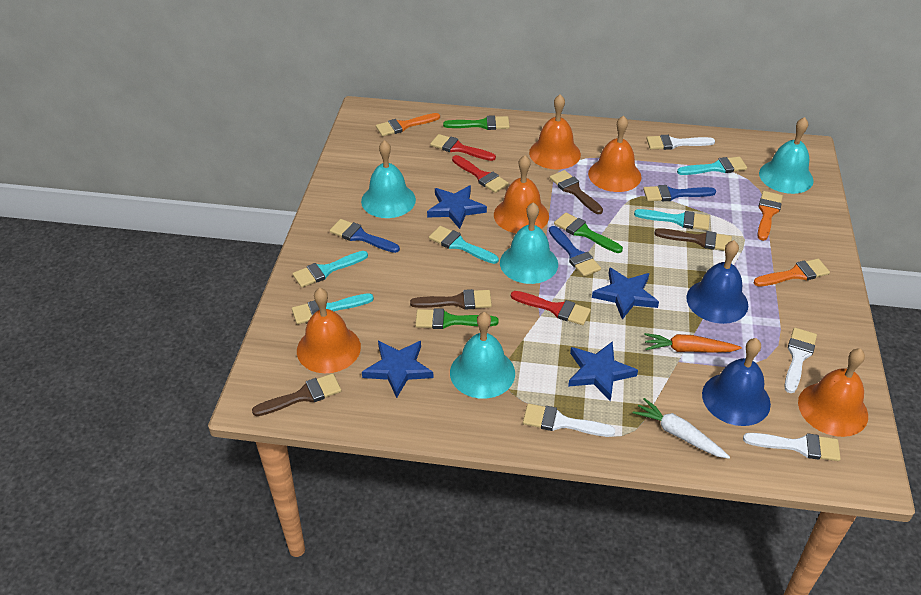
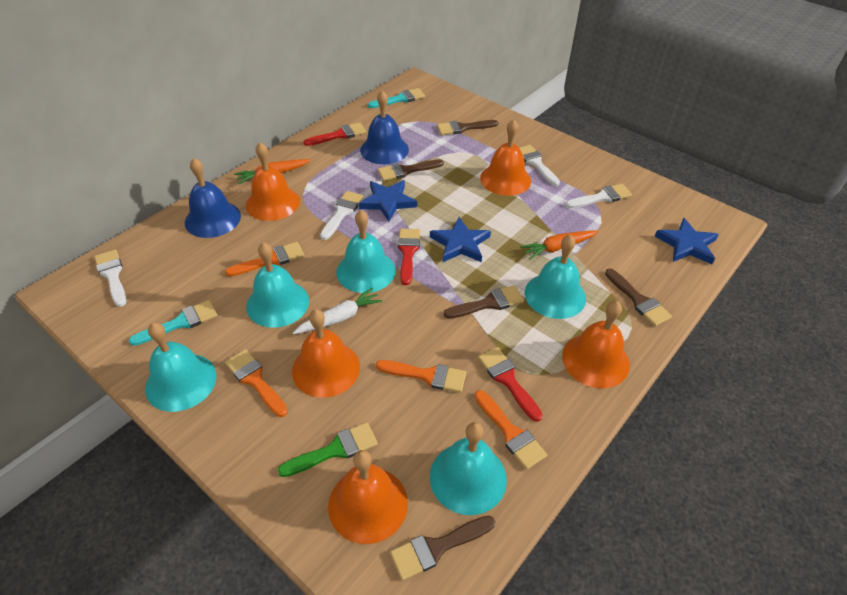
blue brush: 3 -> 0
blue star: 4 -> 3
brown brush: 4 -> 5
green brush: 3 -> 1
orange brush: 3 -> 4
orange carrot: 1 -> 2
turquoise bell: 4 -> 5
turquoise brush: 5 -> 2

